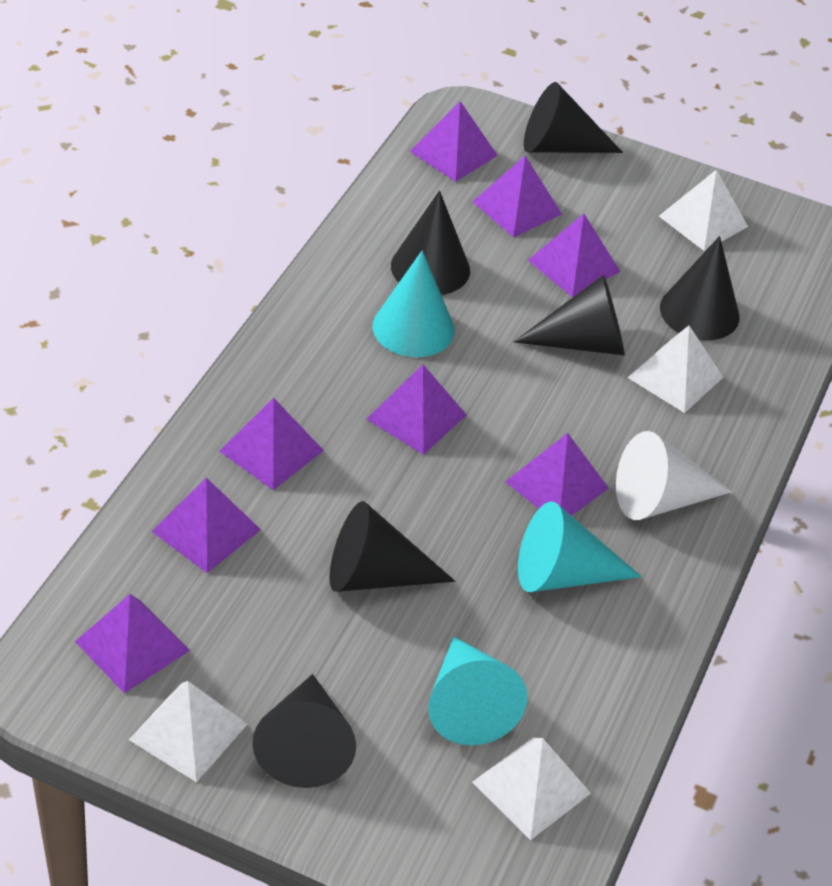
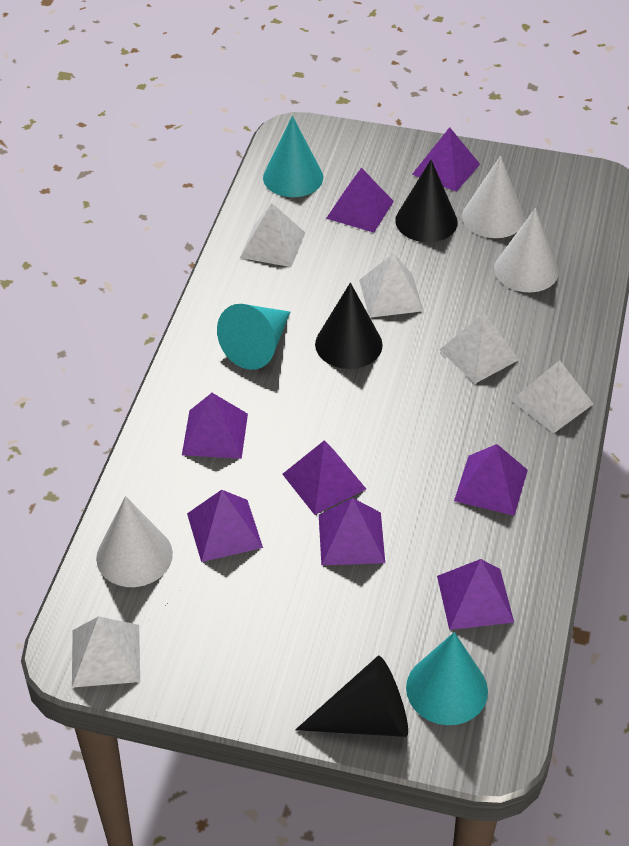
black cone: 6 -> 3
white cone: 1 -> 3
white pyramid: 4 -> 5

